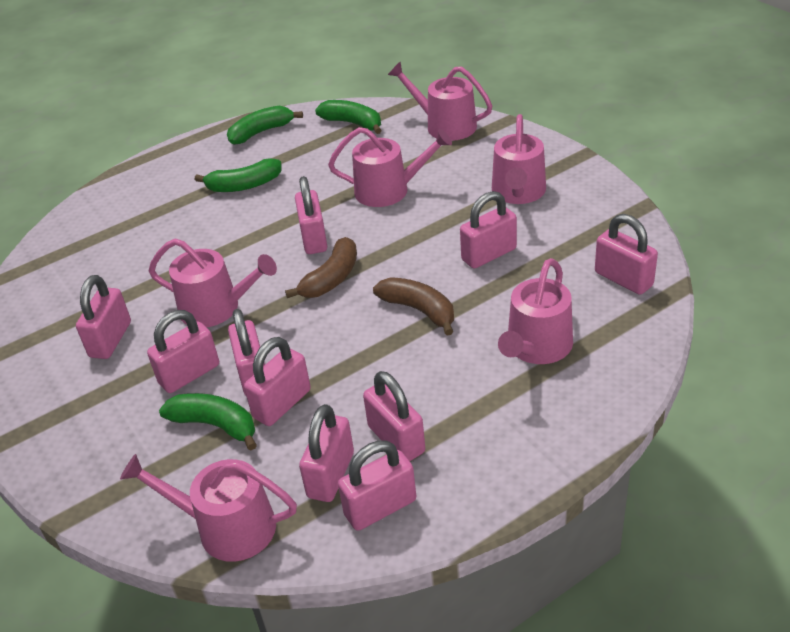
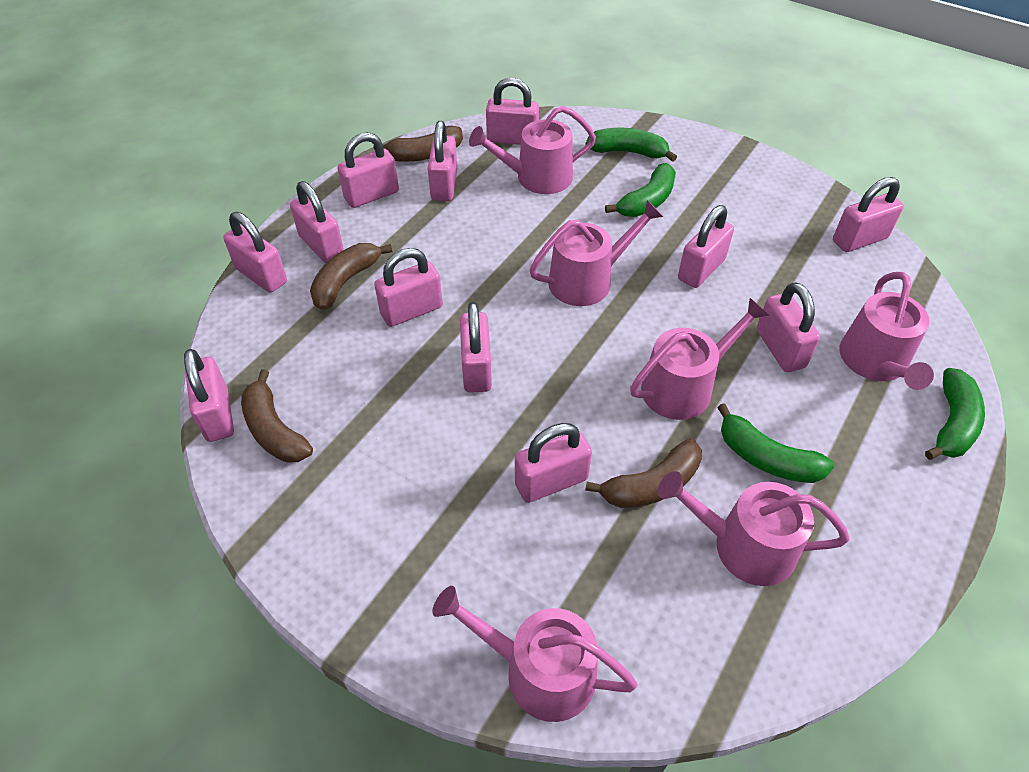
brown banana: 2 -> 4
pink padlock: 10 -> 12

